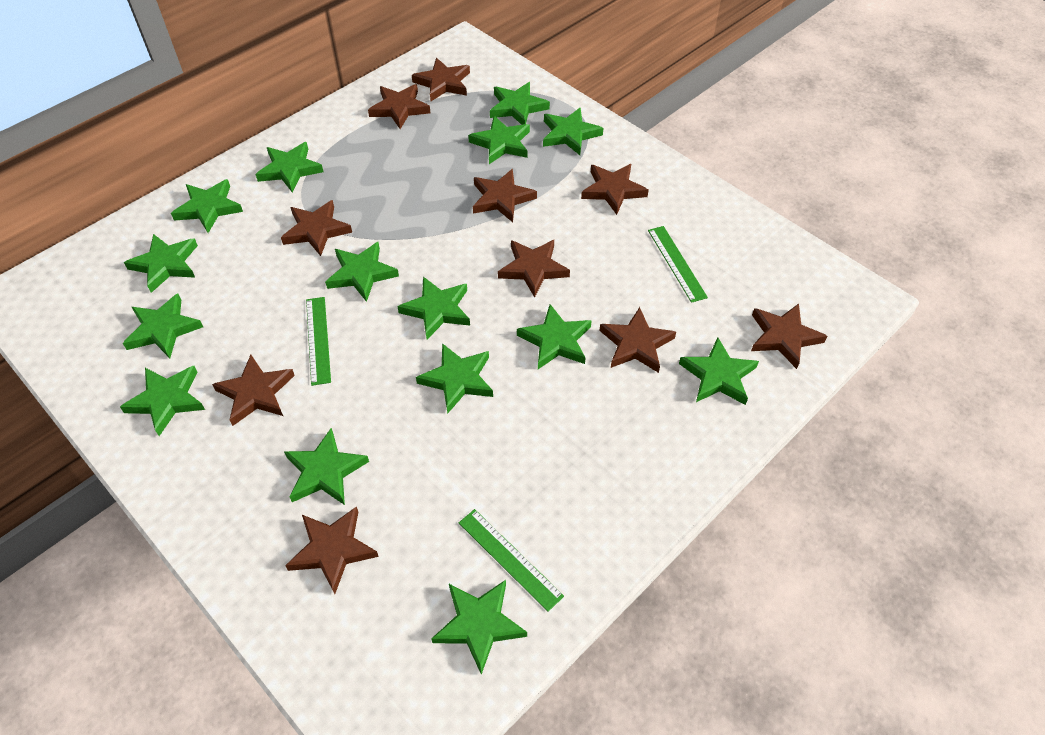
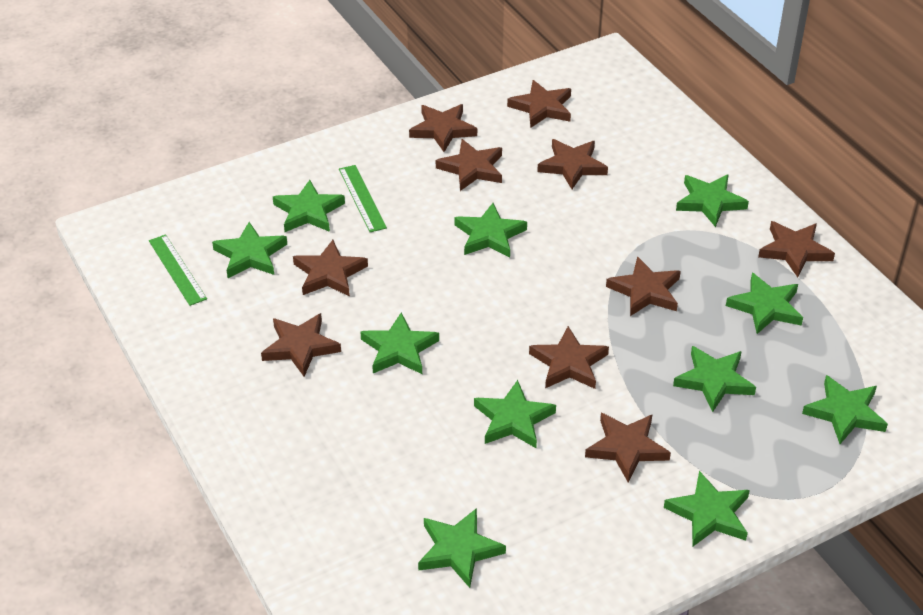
green ruler: 3 -> 2
green star: 15 -> 11

